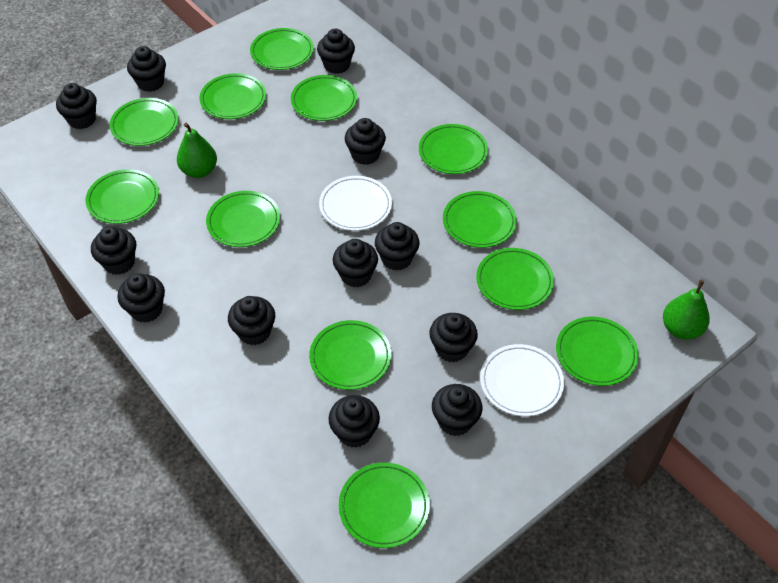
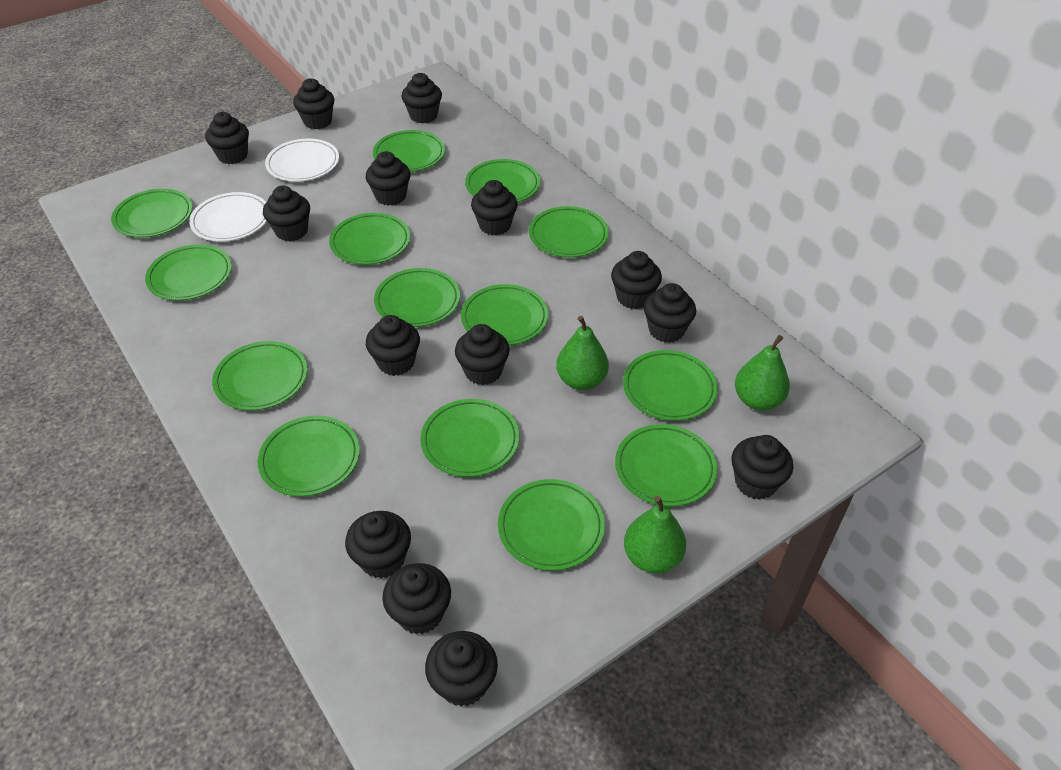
black cupcake: 12 -> 14
green pear: 2 -> 3
green plate: 12 -> 14

